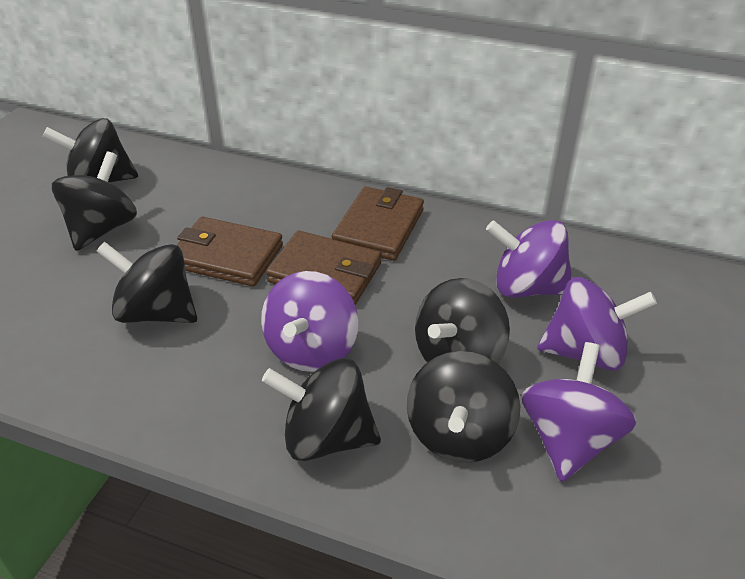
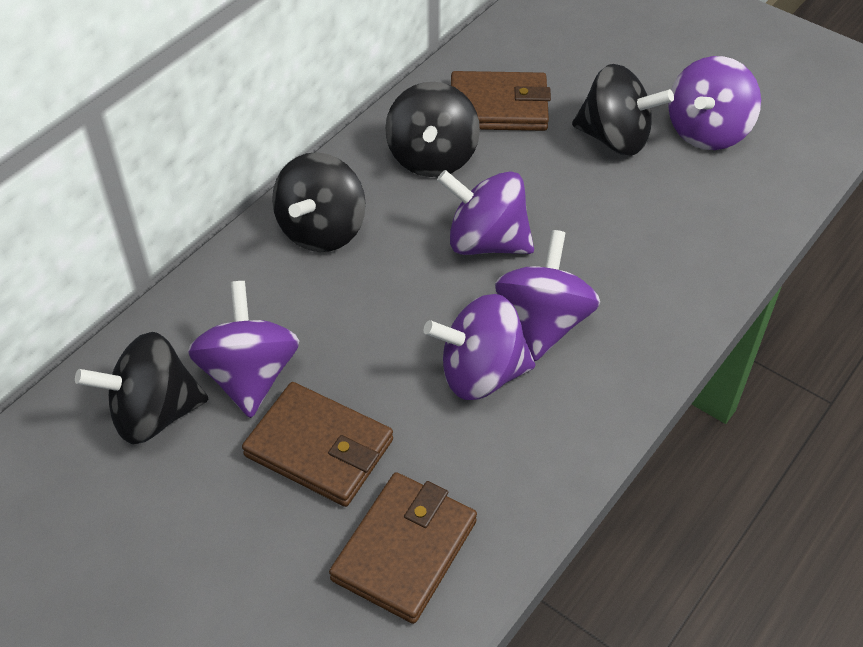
black spinning top: 6 -> 4
purple spinning top: 4 -> 5

